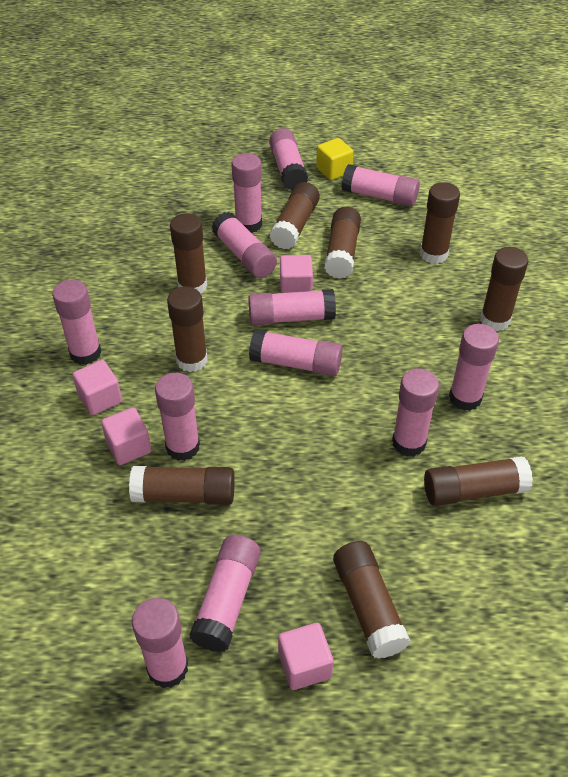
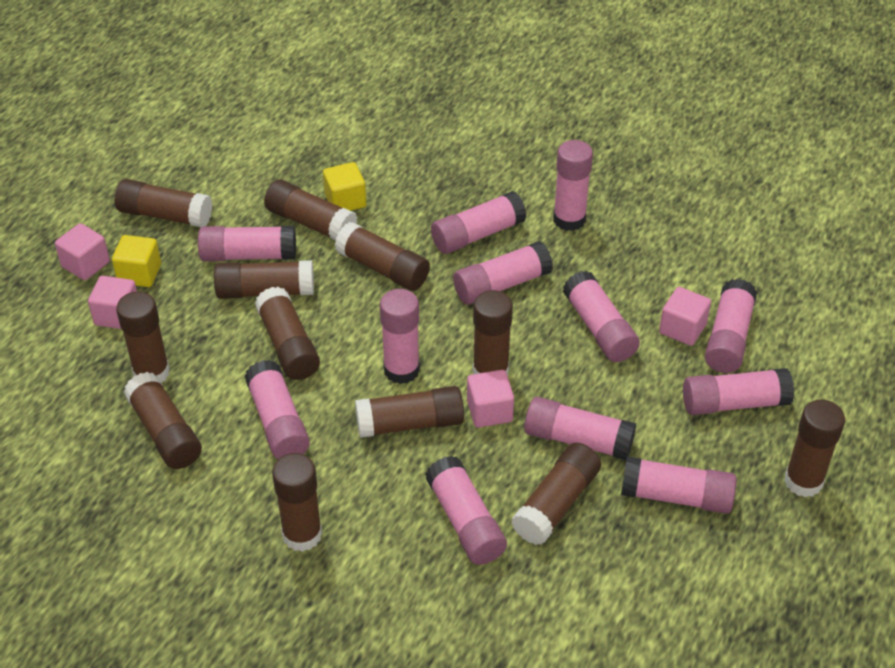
brown glue stick: 9 -> 12
yellow cube: 1 -> 2

